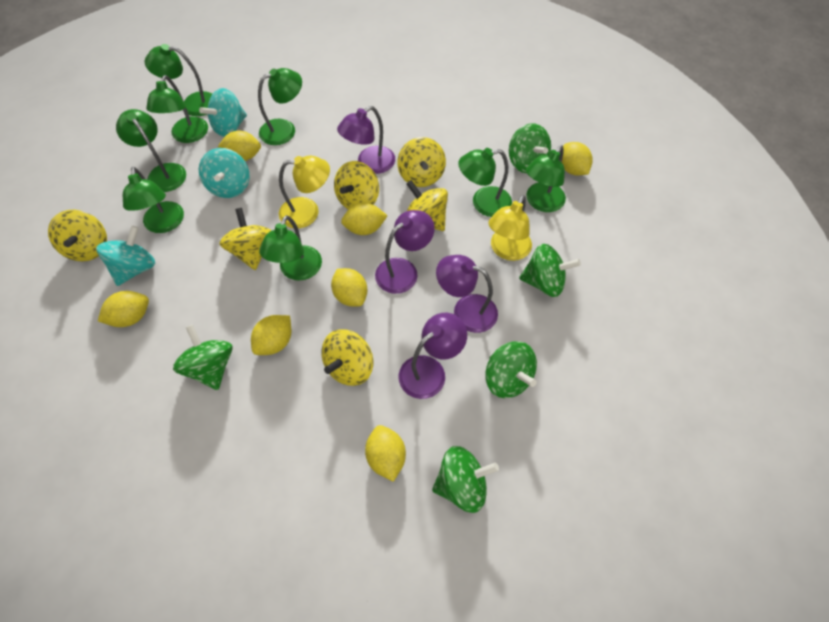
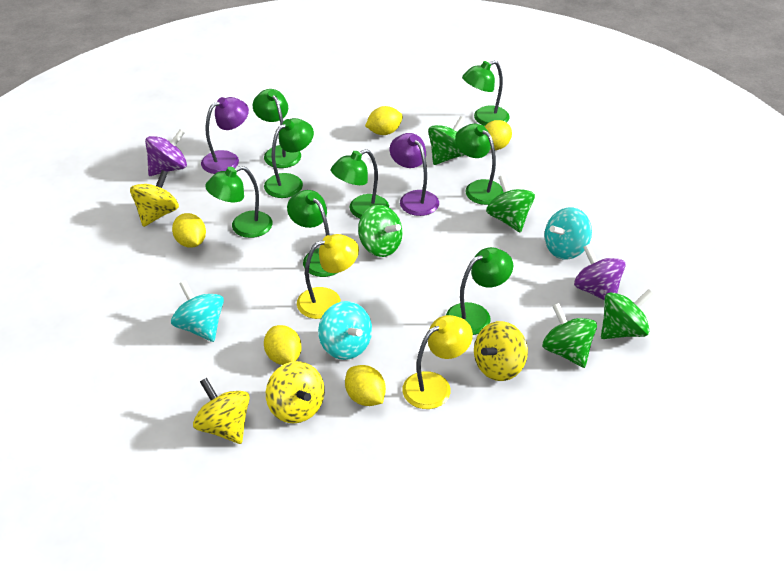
purple lamp: 4 -> 2
purple spinning top: 0 -> 2
yellow lemon: 7 -> 5
yellow spinning top: 6 -> 4

